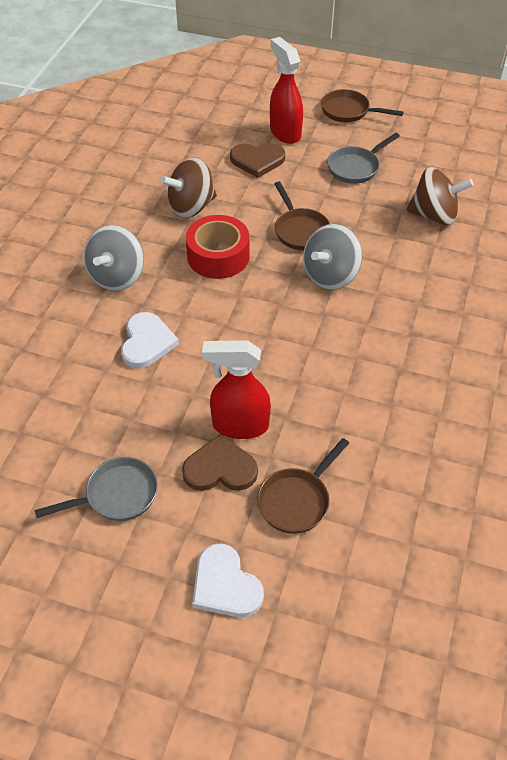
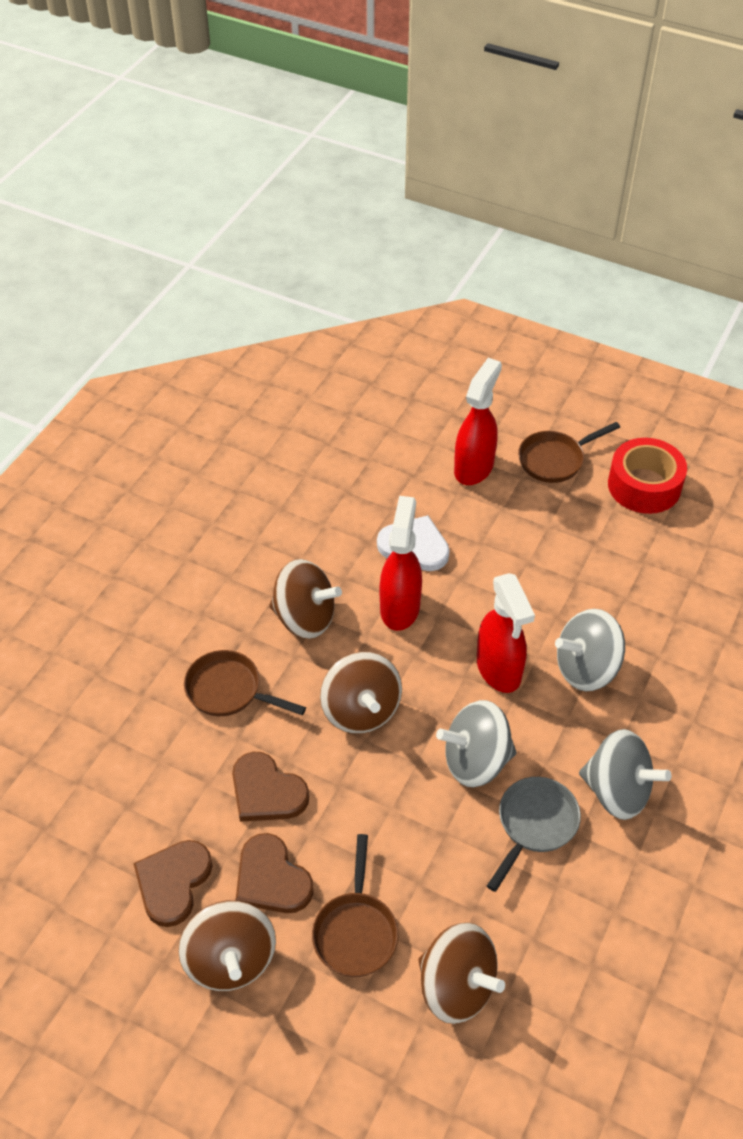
brown heart: 2 -> 3
brown spinning top: 2 -> 4
grey pan: 2 -> 1
grey spinning top: 2 -> 3
red spray bottle: 2 -> 3
white heart: 2 -> 1

